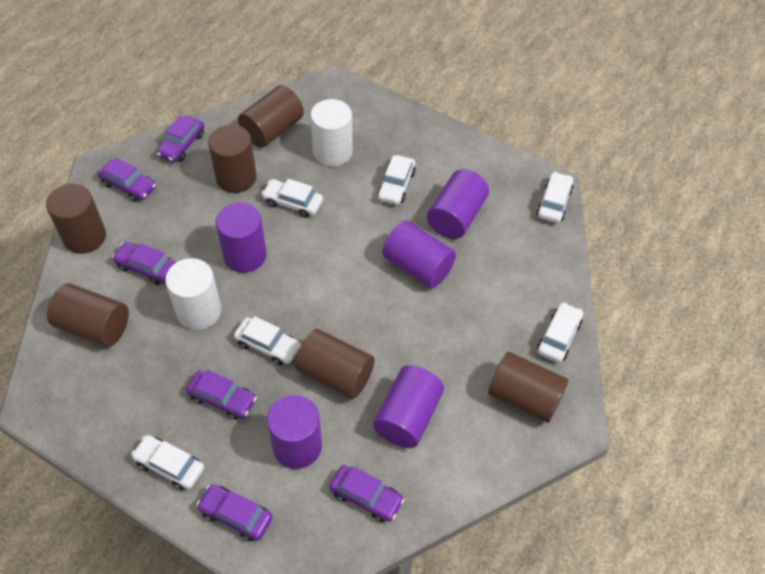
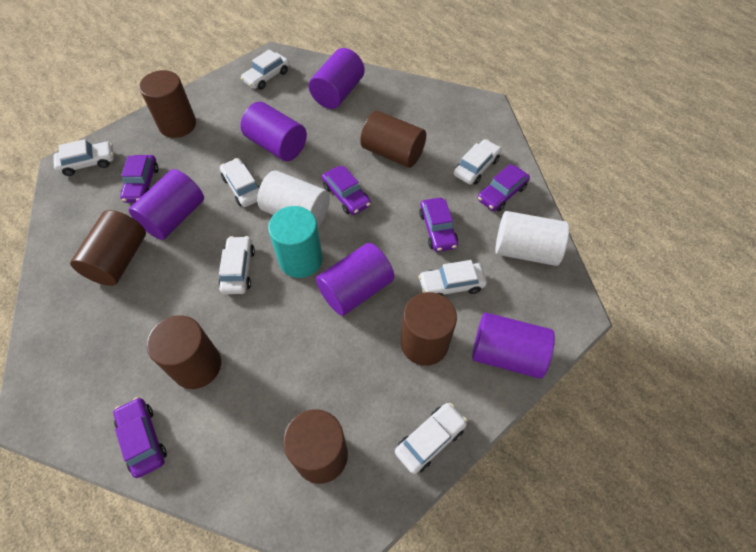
purple car: 6 -> 5
turquoise cylinder: 0 -> 1
white car: 6 -> 7

